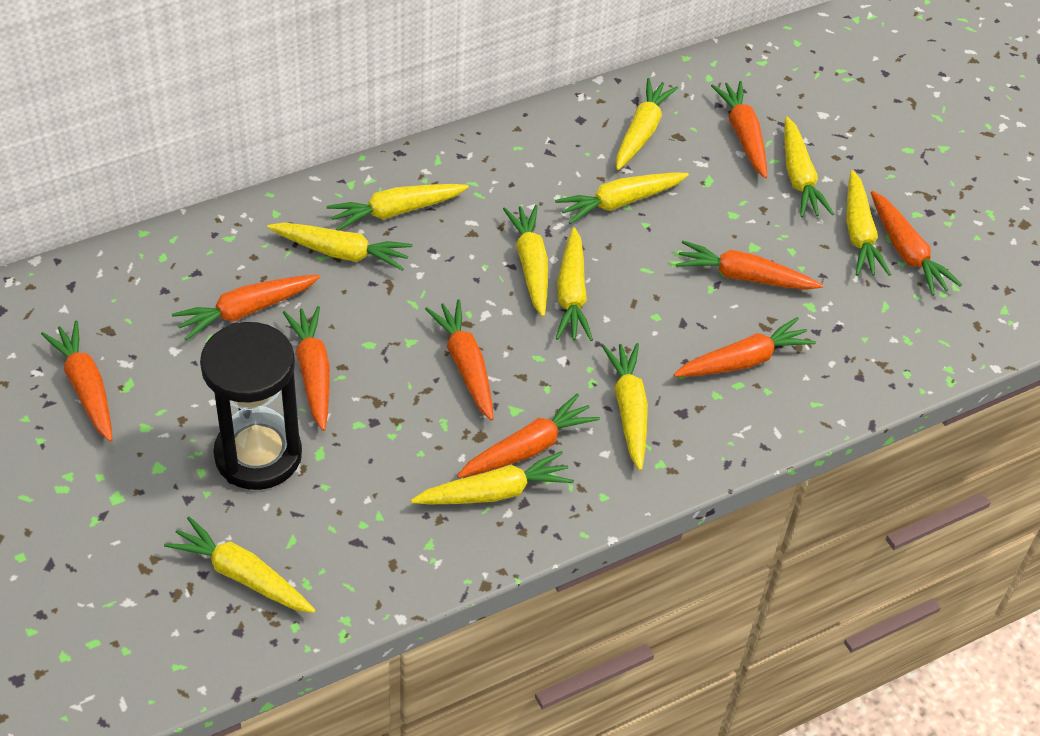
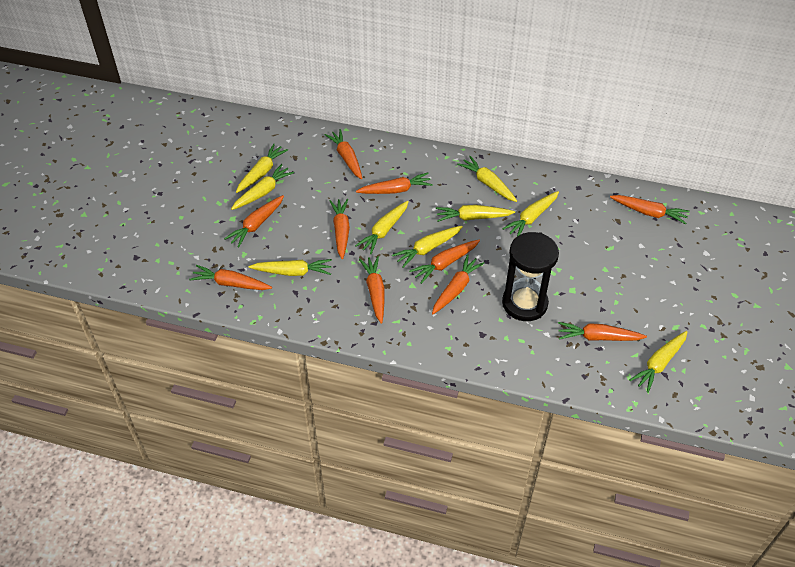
orange carrot: 9 -> 10
yellow carrot: 11 -> 9

